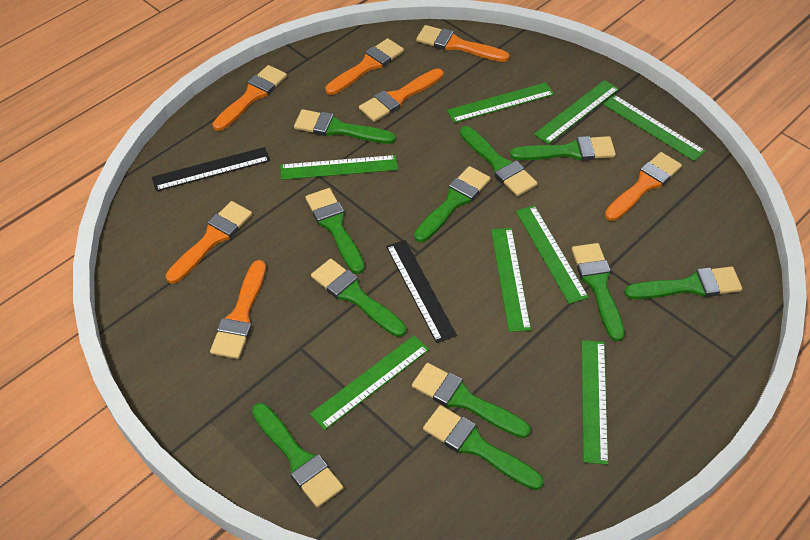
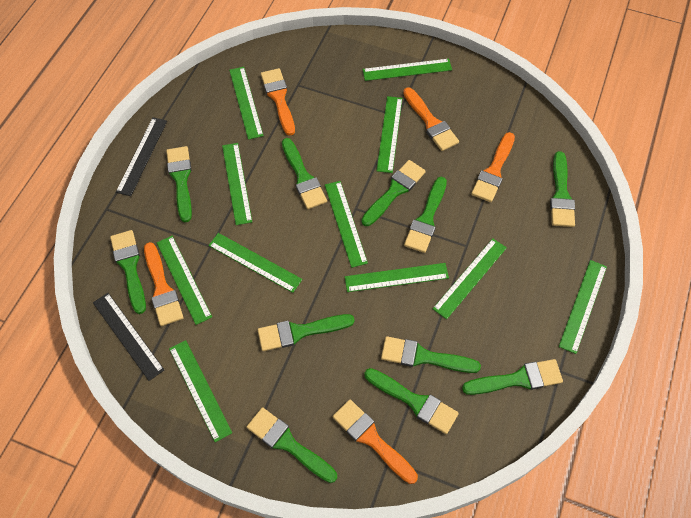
green ruler: 8 -> 11
orange brush: 7 -> 5

